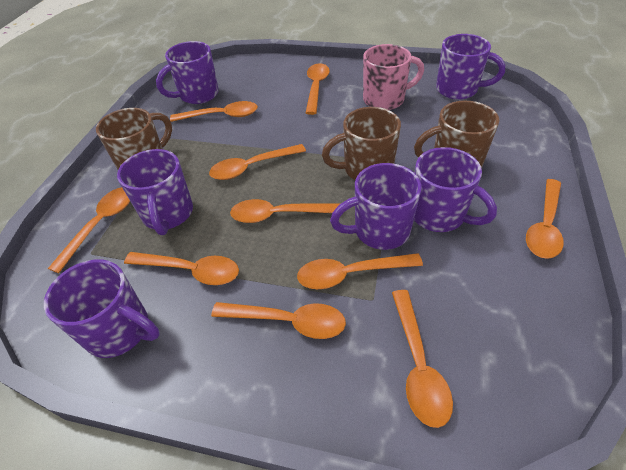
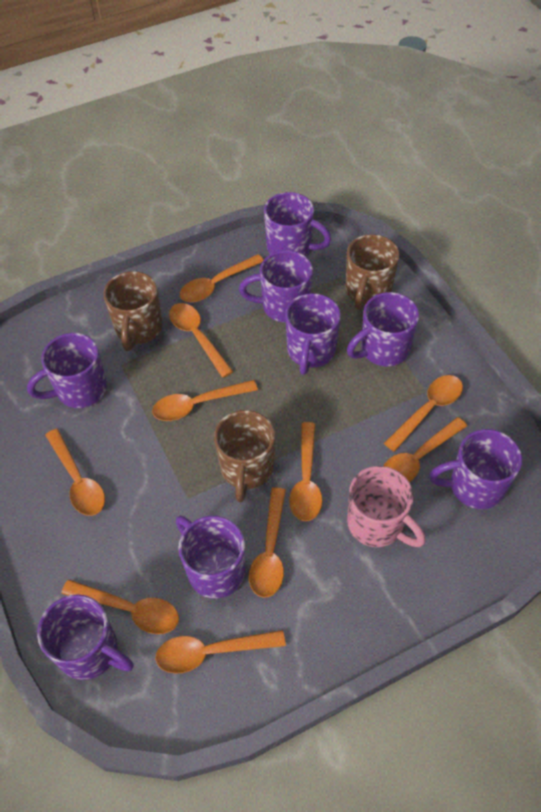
purple mug: 6 -> 8

